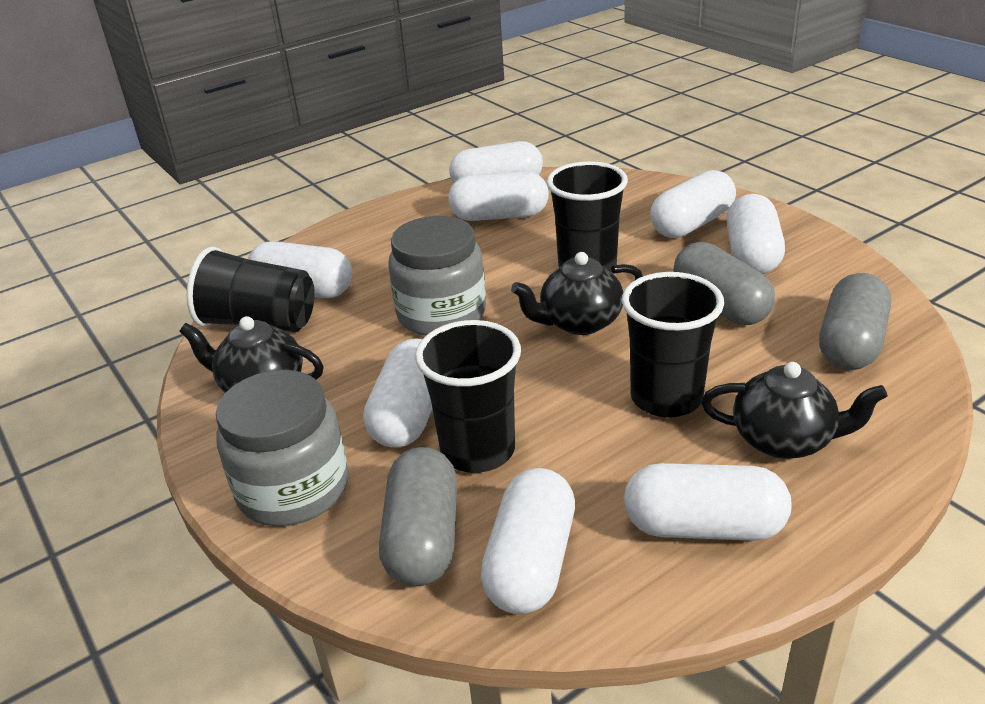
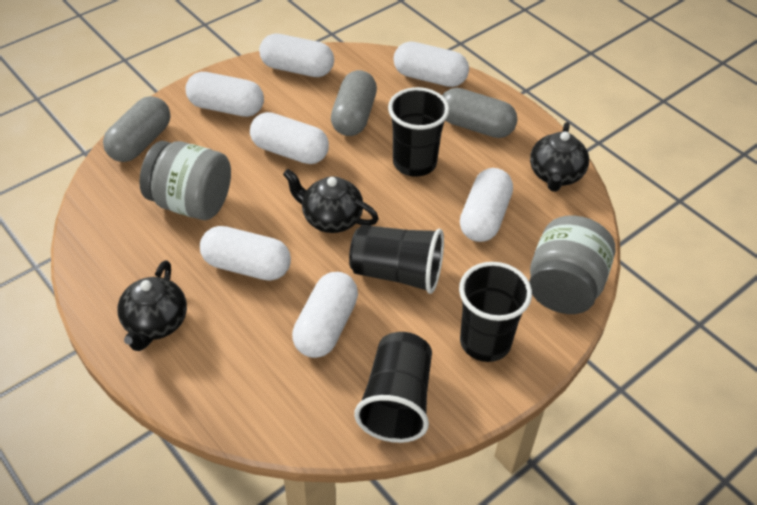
white capsule: 8 -> 7

